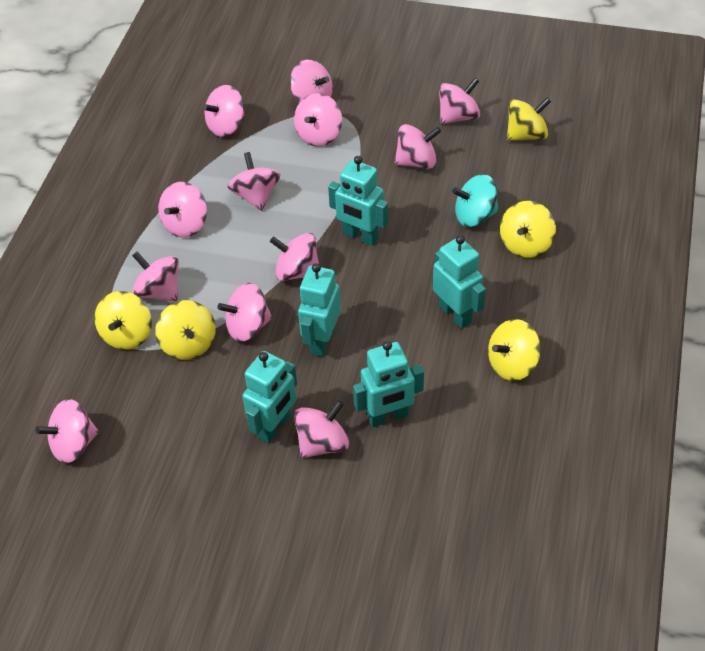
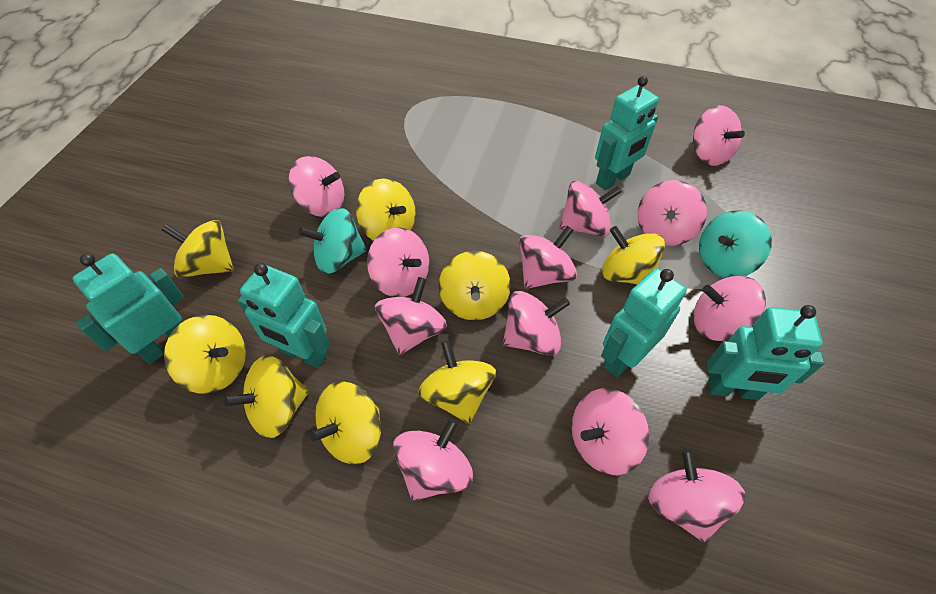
turquoise spinning top: 1 -> 2
yellow spinning top: 5 -> 8

